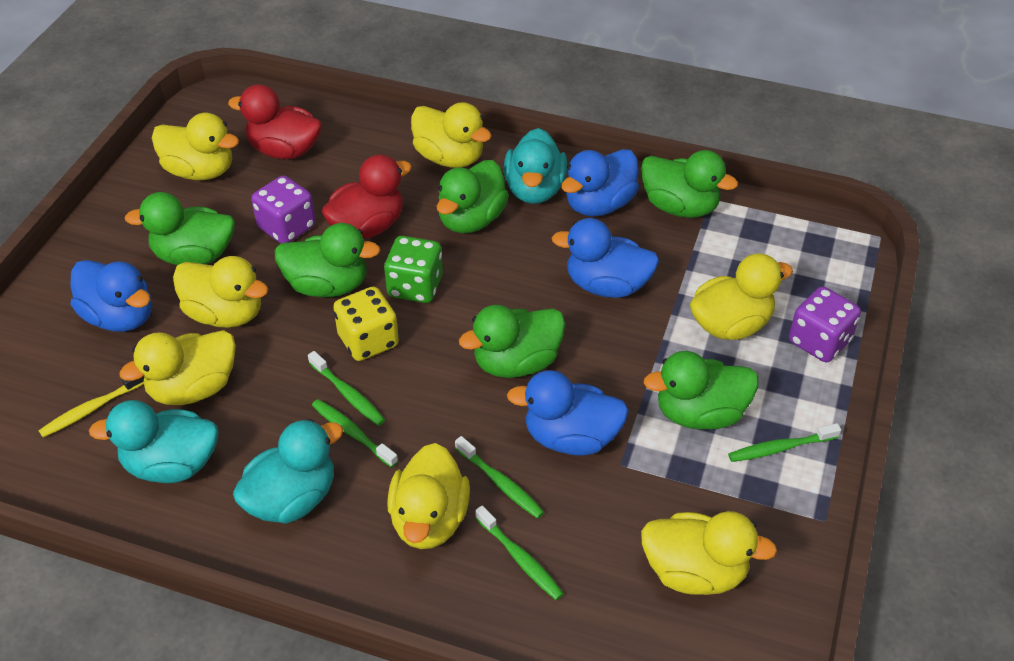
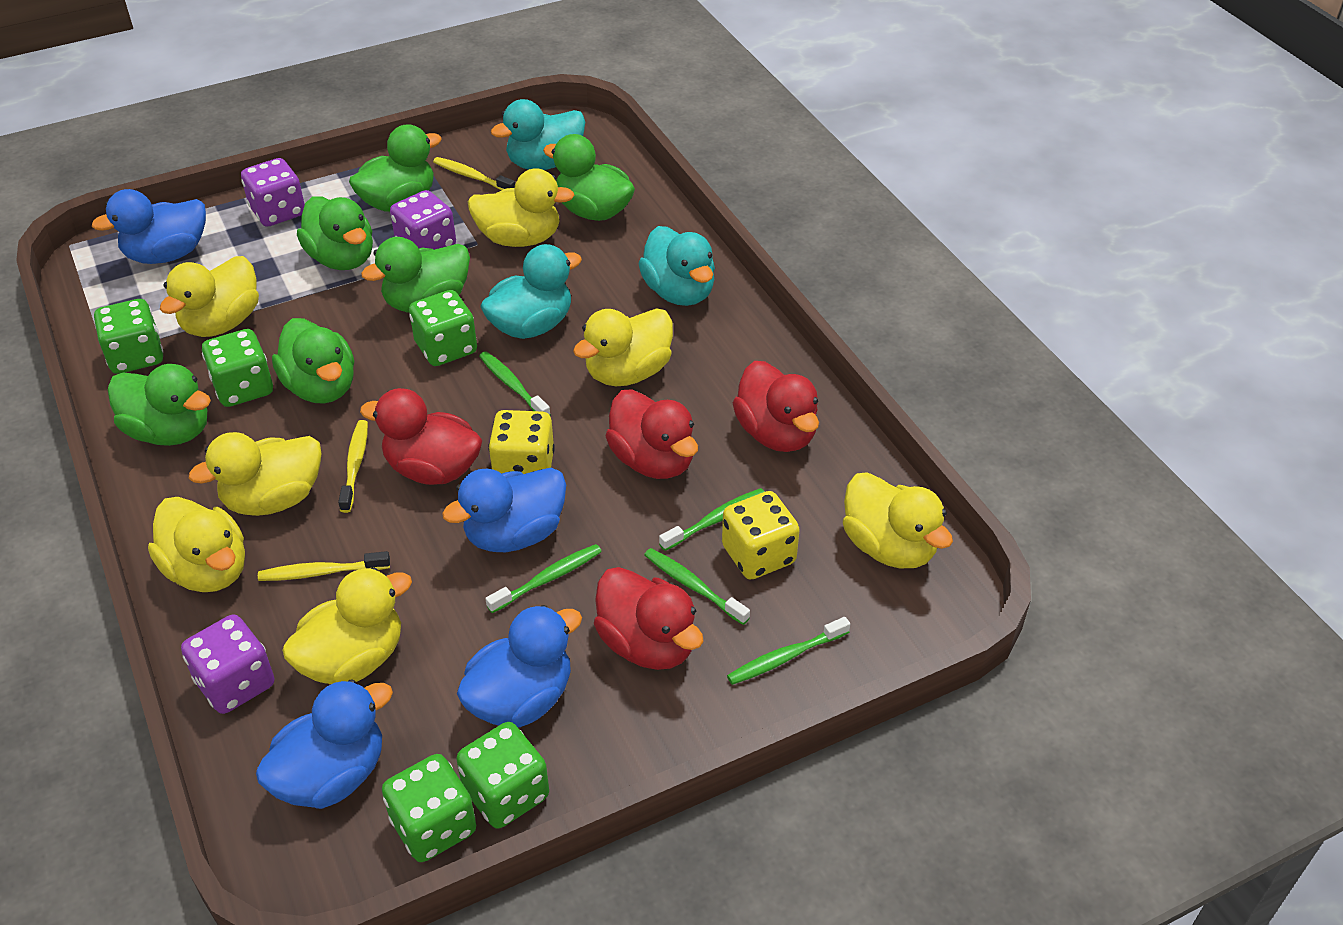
green dice: 1 -> 5
purple dice: 2 -> 3
red duck: 2 -> 4
yellow dice: 1 -> 2
yellow toothbrush: 1 -> 3

